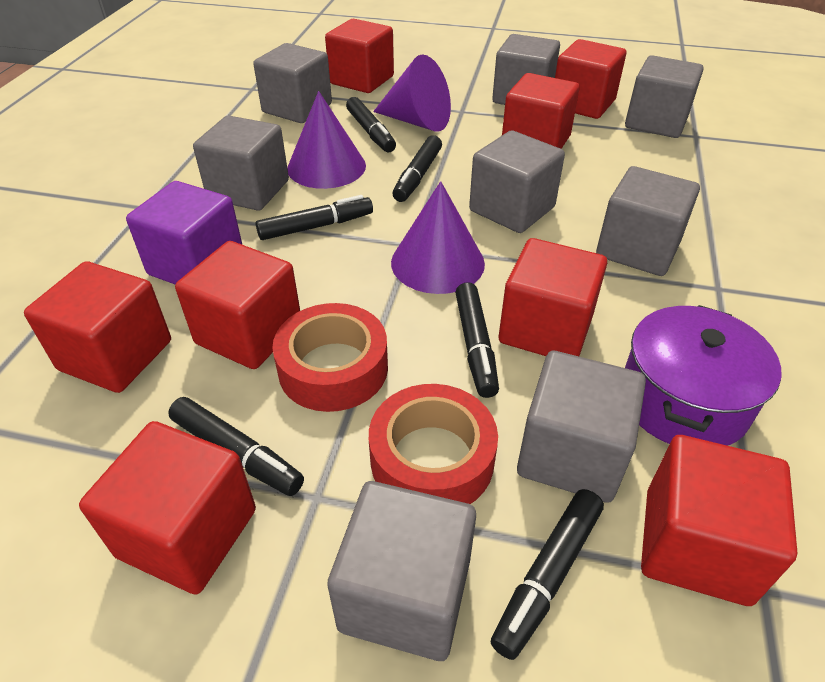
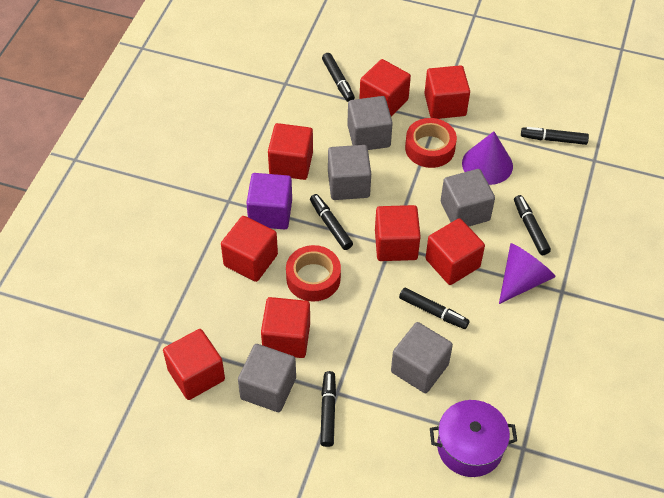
grey cube: 8 -> 5
purple cone: 3 -> 2

